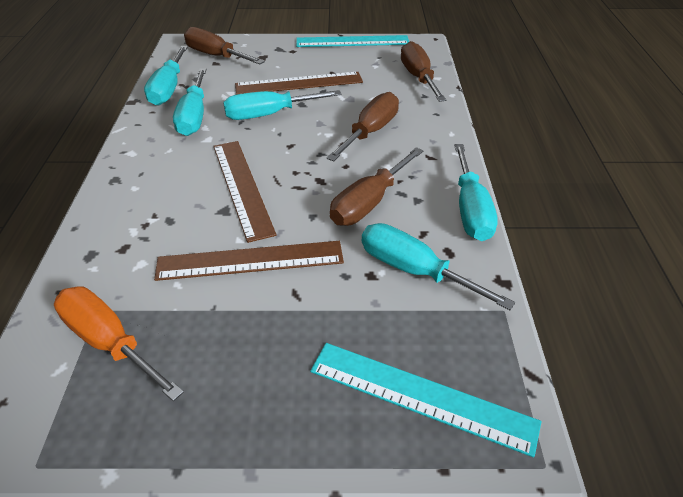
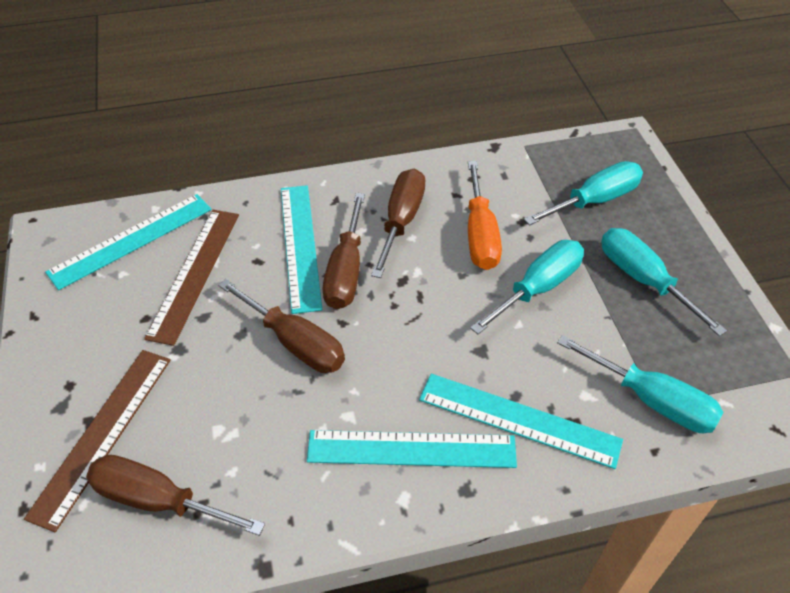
brown ruler: 3 -> 2
turquoise ruler: 2 -> 4
turquoise screwdriver: 5 -> 4

